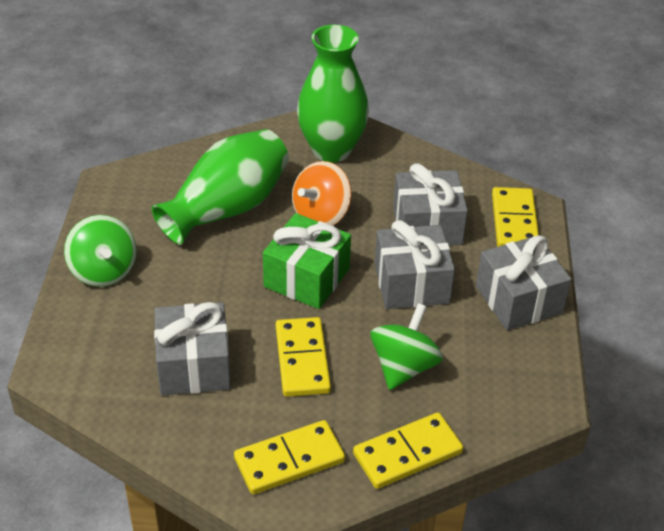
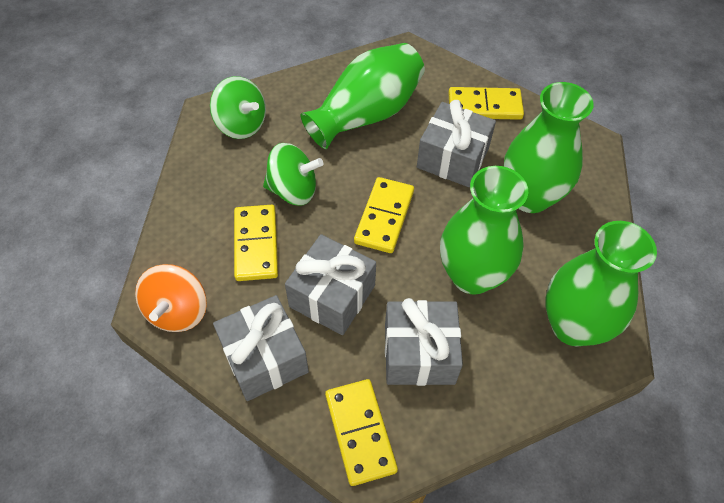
green gift: 1 -> 0
green vase: 2 -> 4

